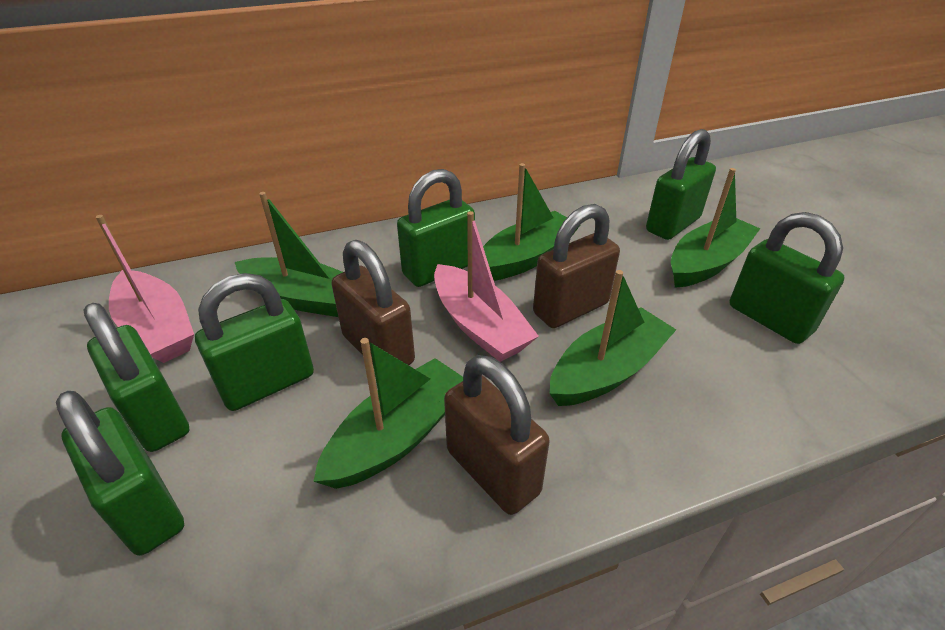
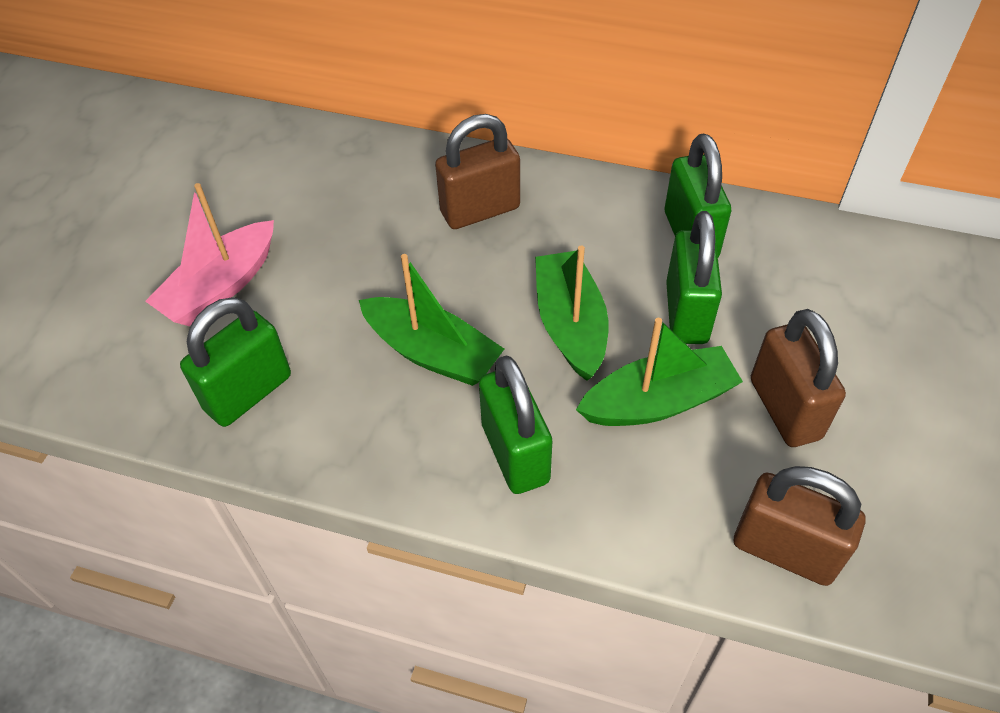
green boat: 5 -> 3
green padlock: 6 -> 4
pink boat: 2 -> 1

